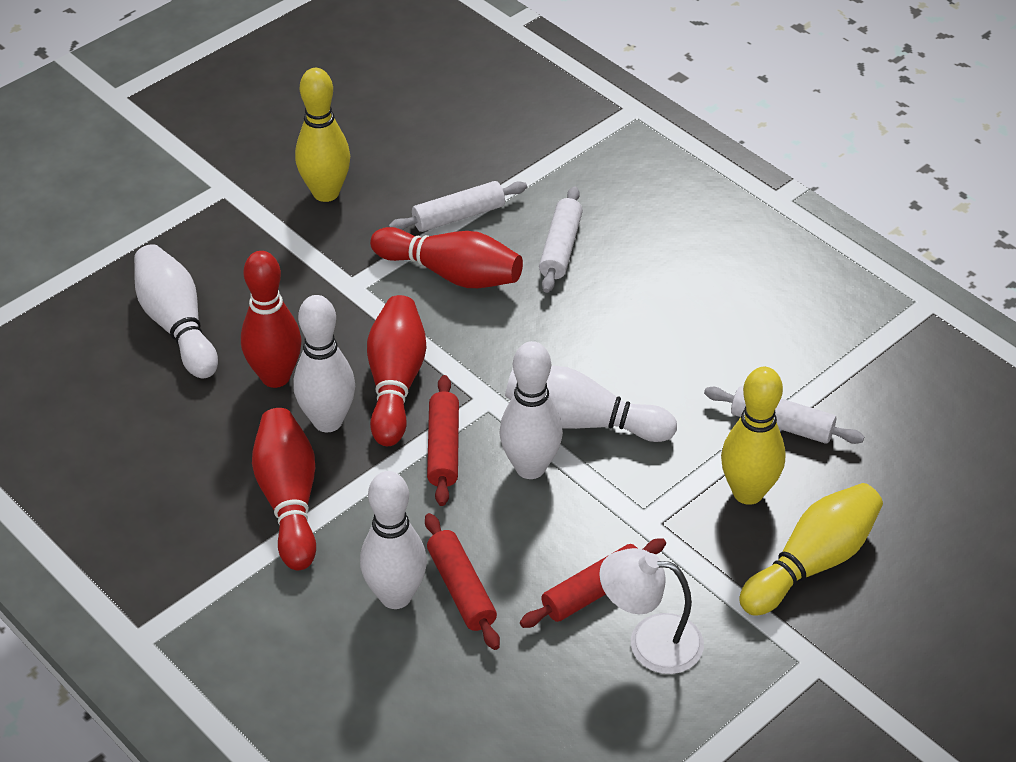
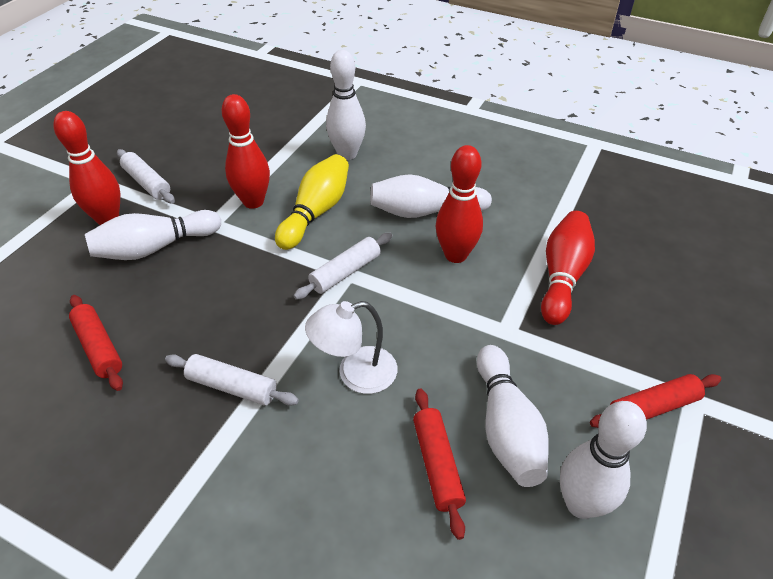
yellow bowling pin: 3 -> 1

